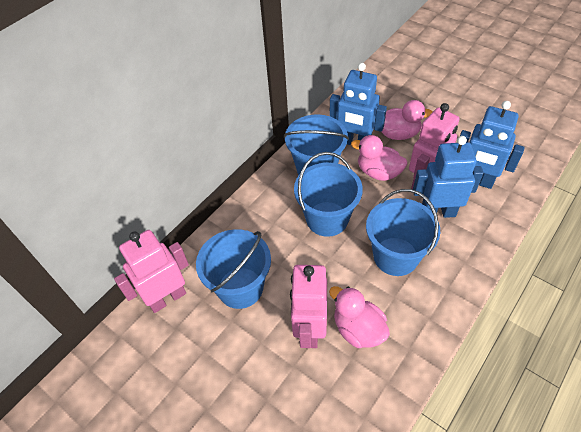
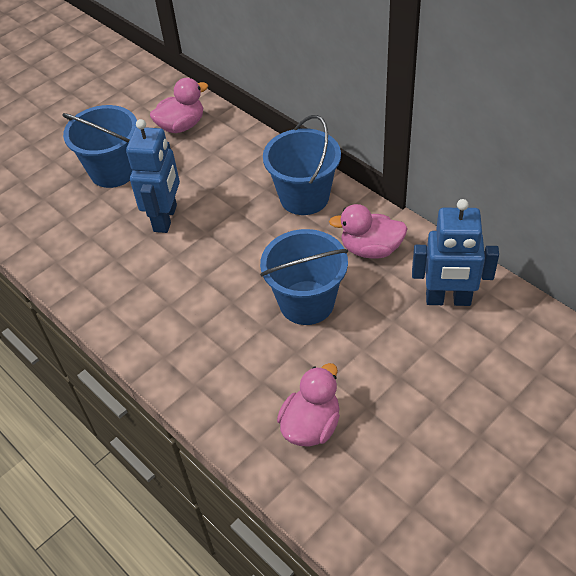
blue bucket: 4 -> 3
blue robot: 3 -> 2
pink robot: 3 -> 0

